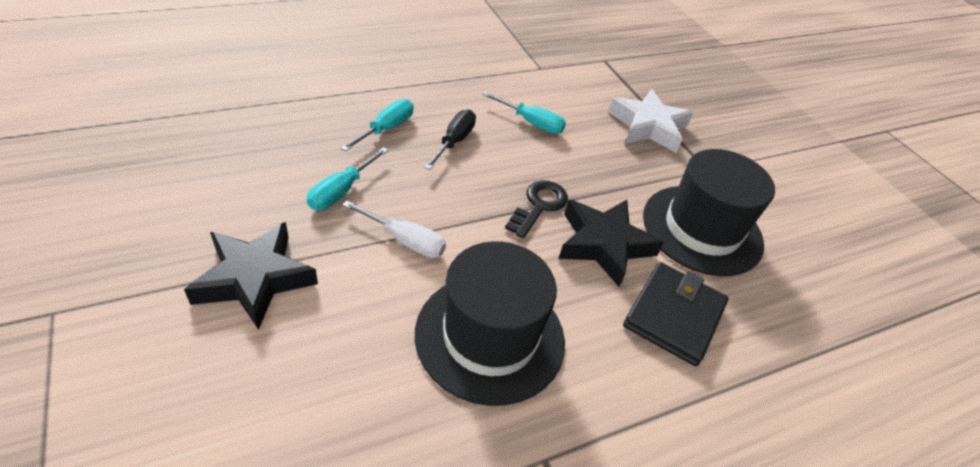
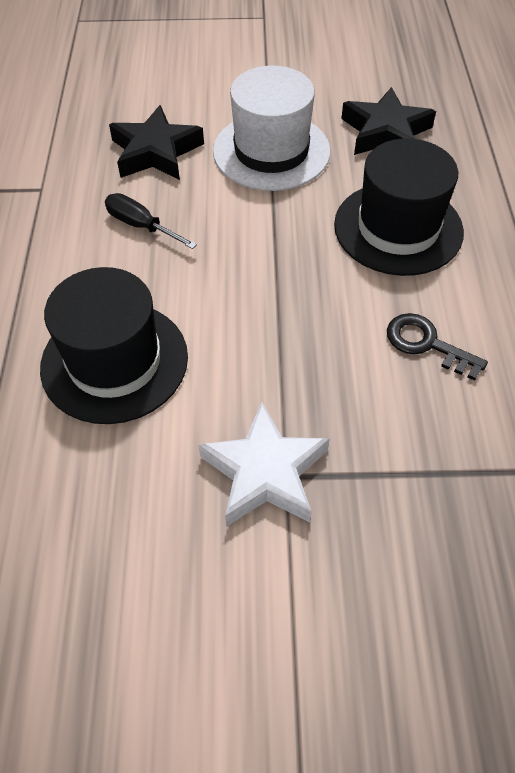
black wallet: 1 -> 0
turquoise screwdriver: 3 -> 0
white hat: 0 -> 1
white screwdriver: 1 -> 0

